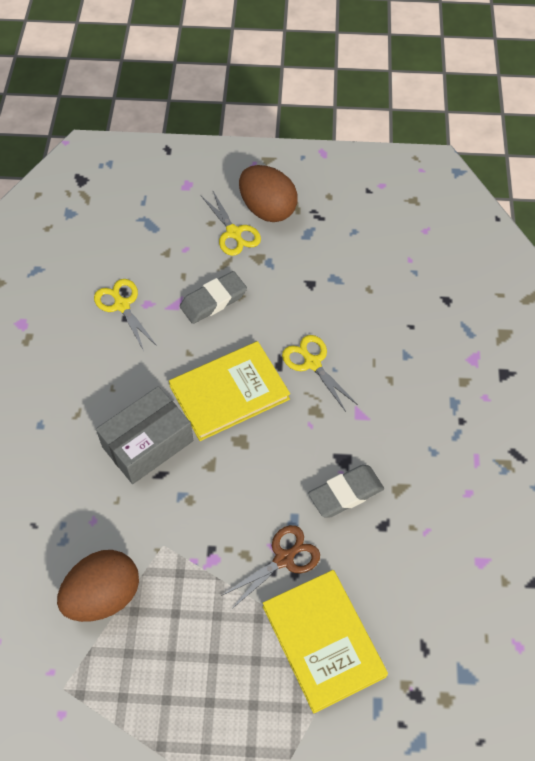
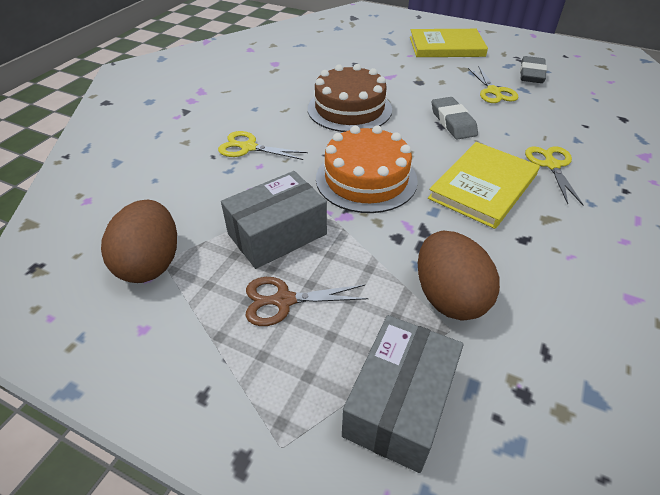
brown cake: 0 -> 1
grey box: 1 -> 2
orange cake: 0 -> 1

